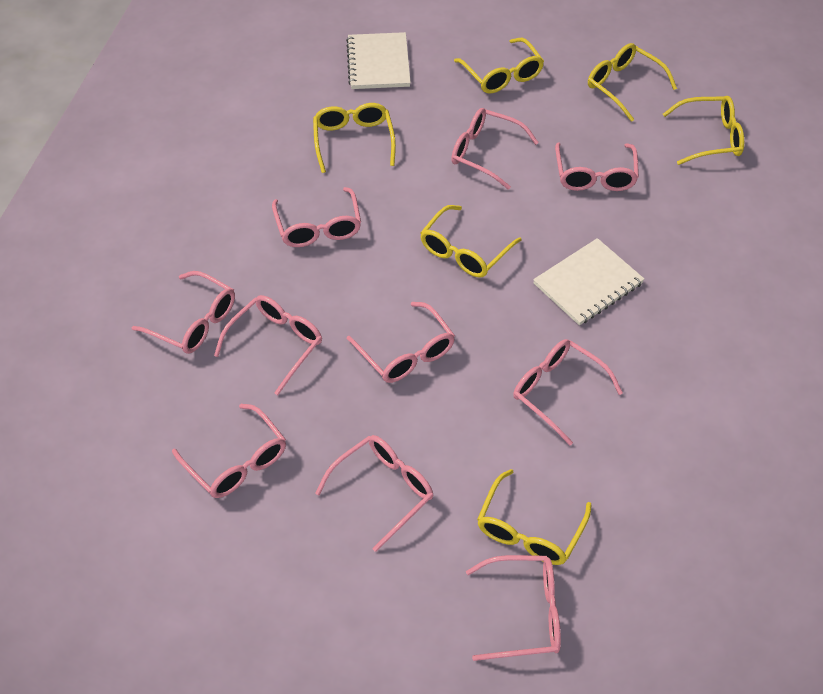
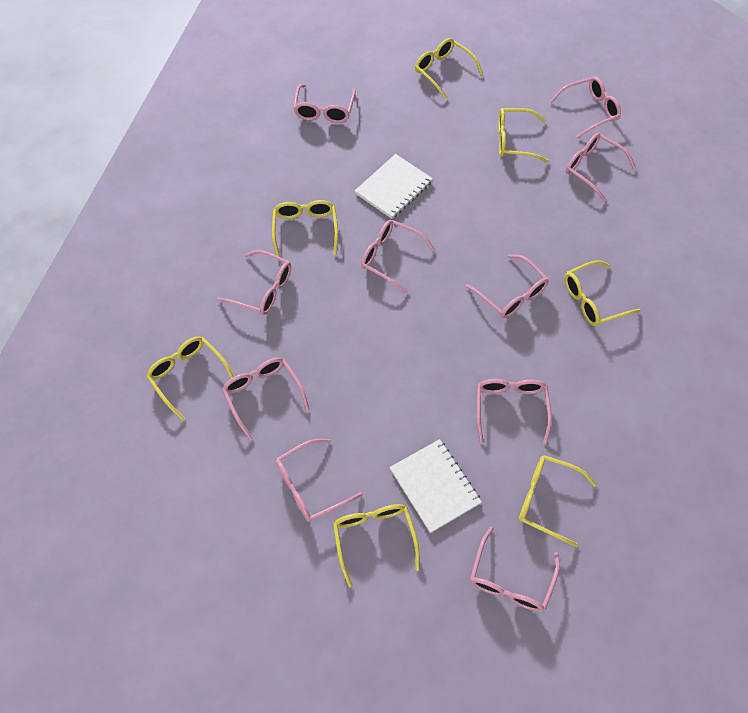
yellow glasses: 6 -> 7

